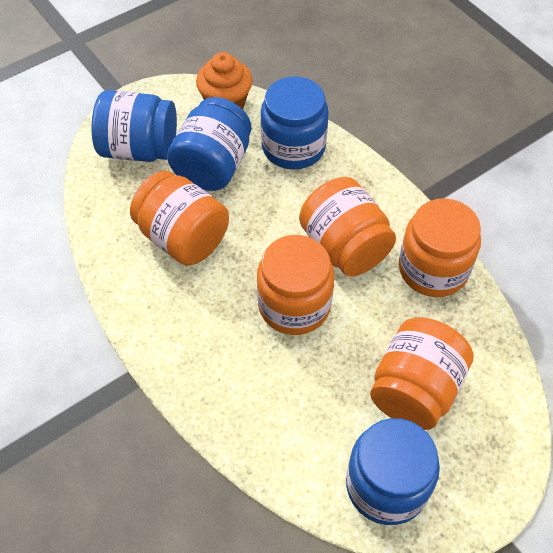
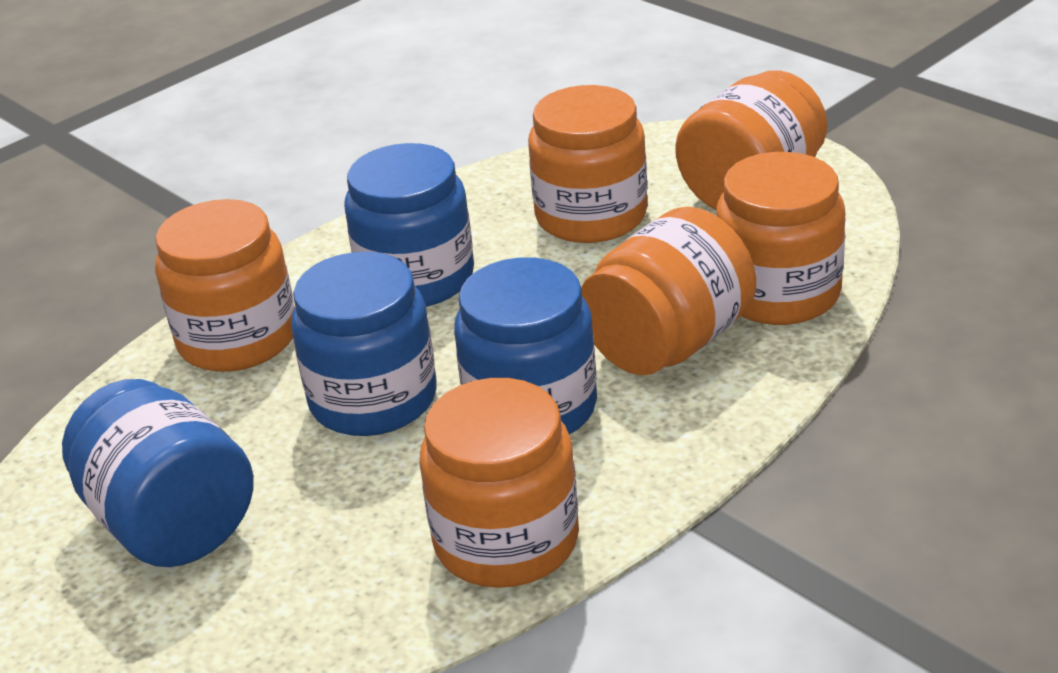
orange cupcake: 1 -> 0
orange jar: 5 -> 6

